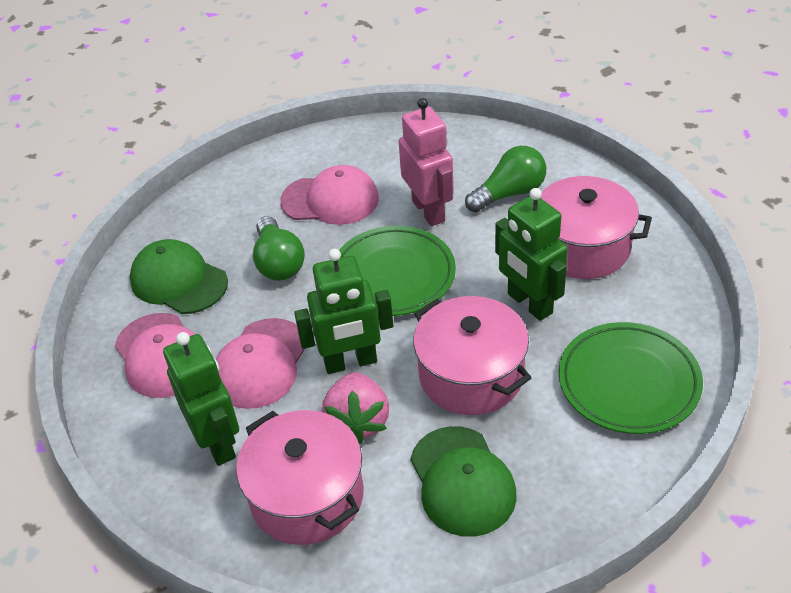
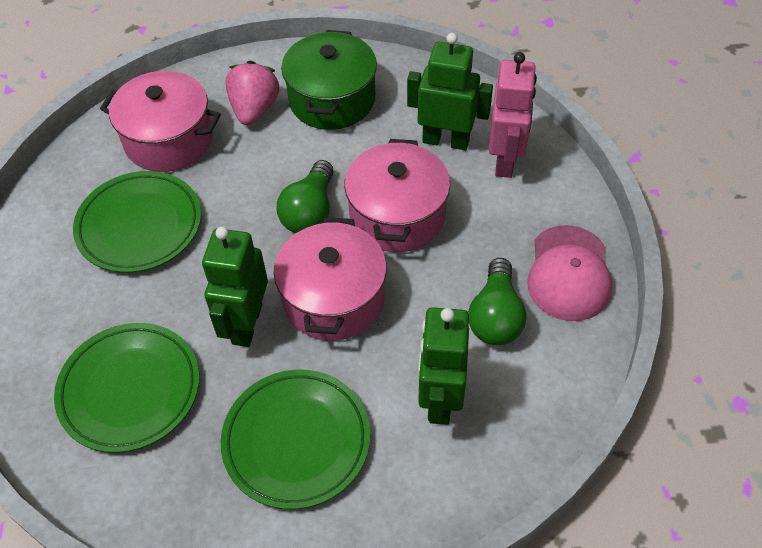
green cap: 2 -> 0
green plate: 2 -> 3
green pot: 0 -> 1
pink cap: 3 -> 1

